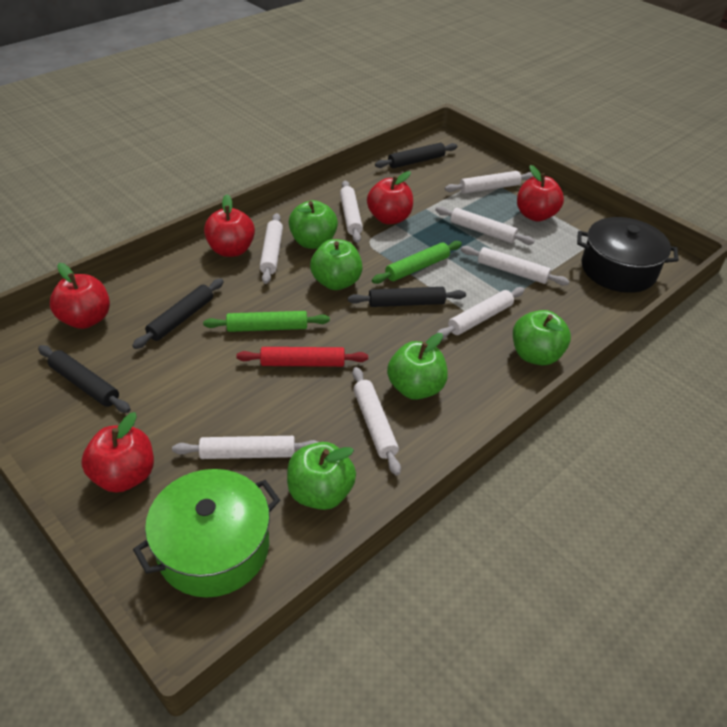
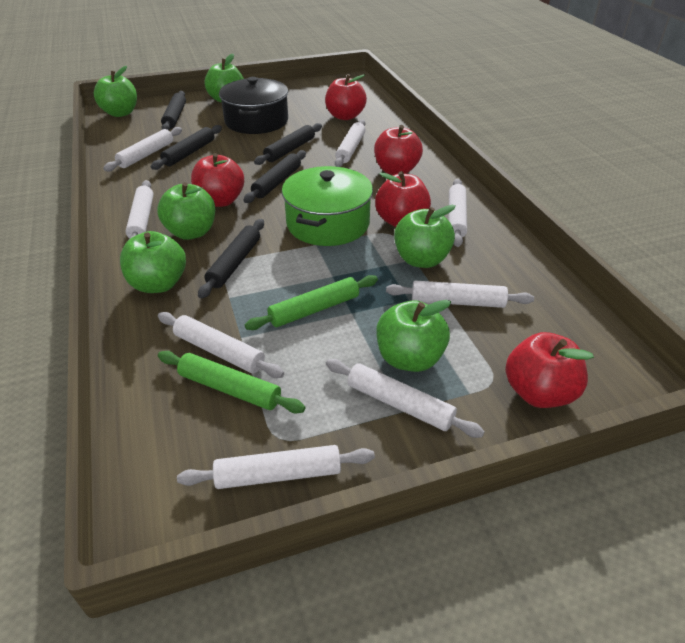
black rolling pin: 4 -> 5
green apple: 5 -> 6
red rolling pin: 1 -> 0

